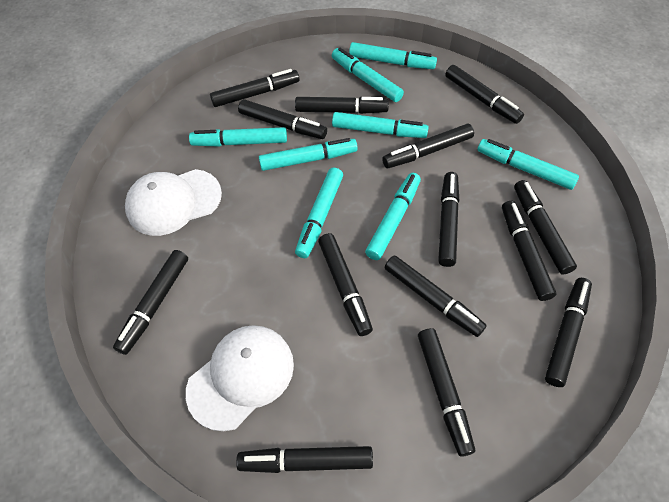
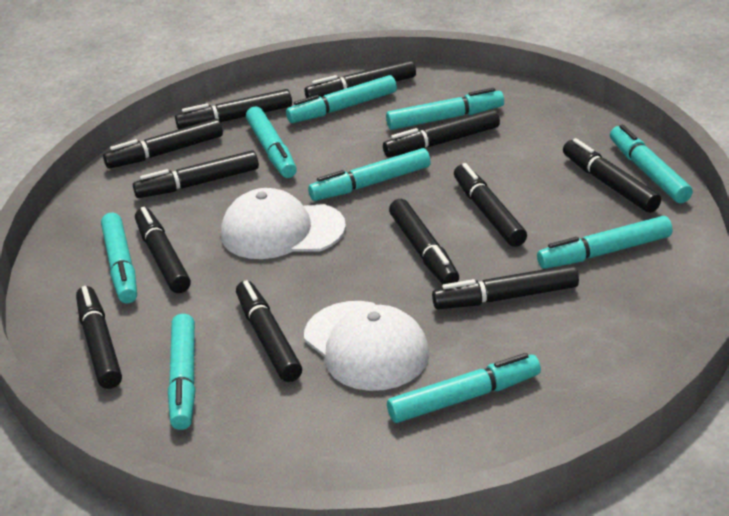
black marker: 14 -> 12
turquoise marker: 8 -> 9

